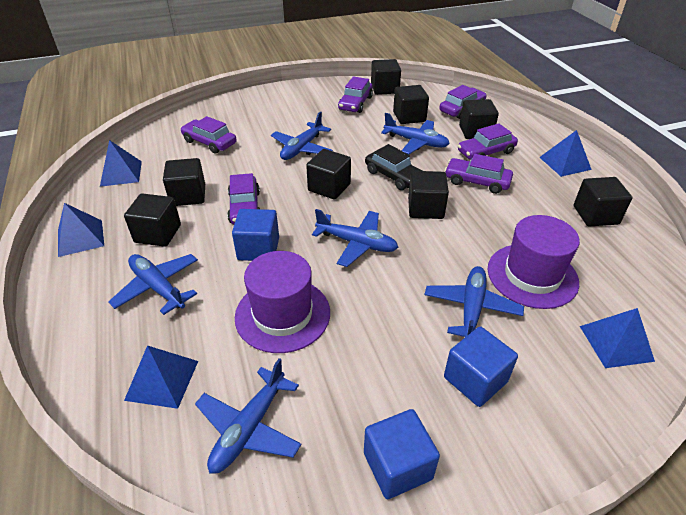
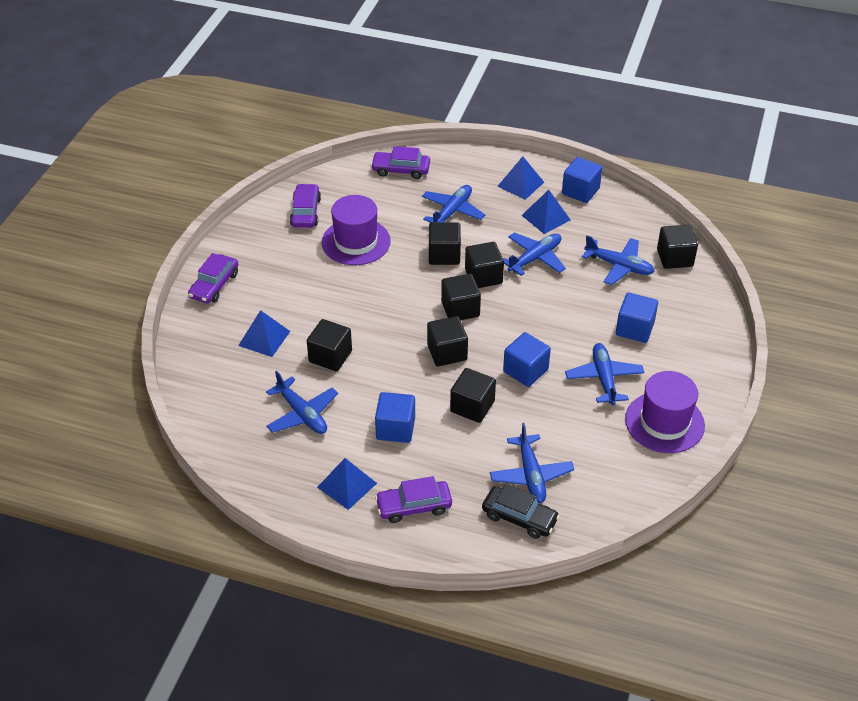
black cube: 8 -> 7
blue cube: 3 -> 4
blue pyramid: 5 -> 4
purple car: 6 -> 4

